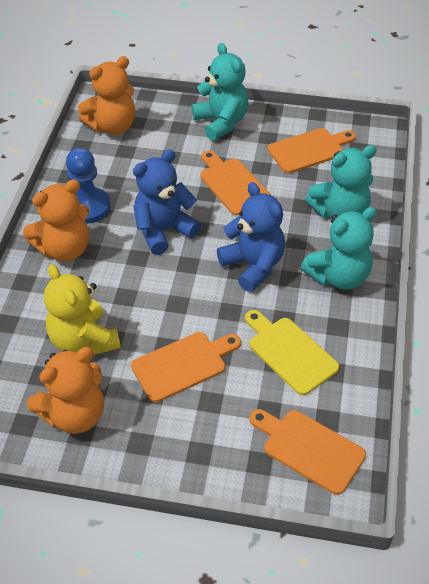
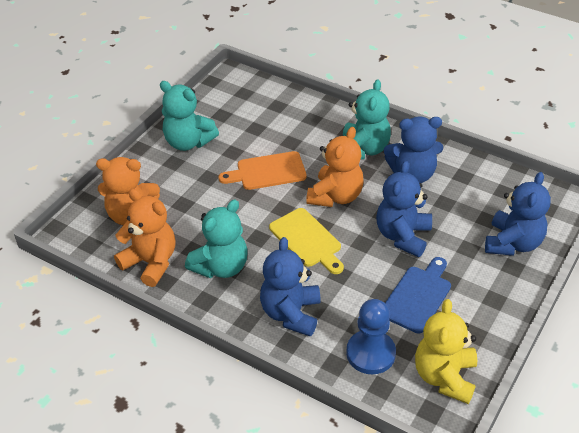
blue cutting board: 0 -> 1
blue teddy bear: 2 -> 4
orange cutting board: 4 -> 1

